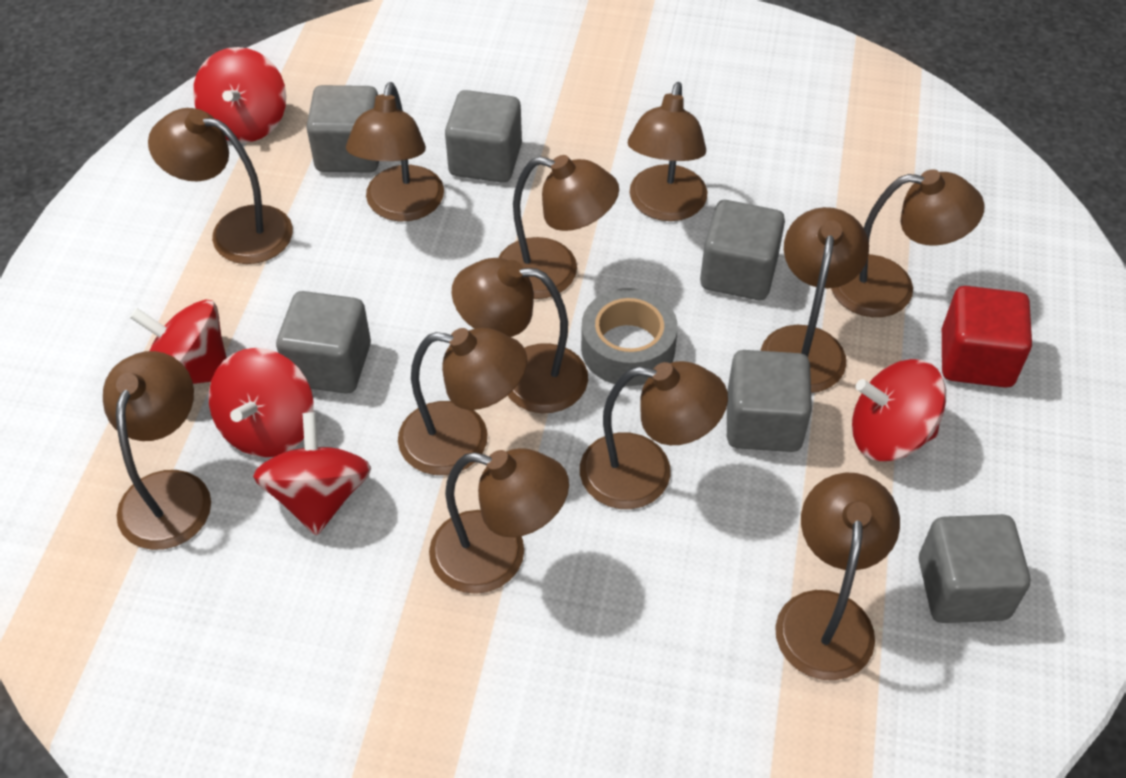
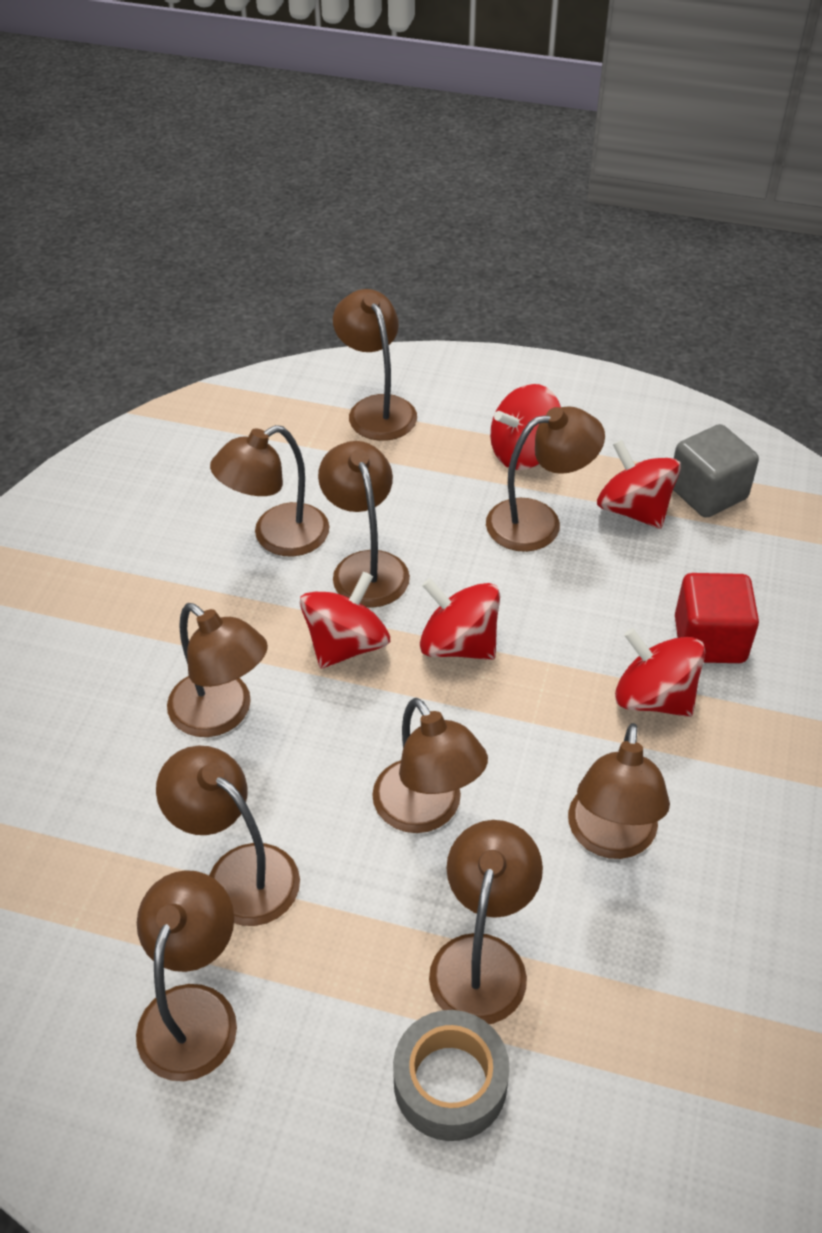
brown lamp: 12 -> 10
grey cube: 6 -> 1

